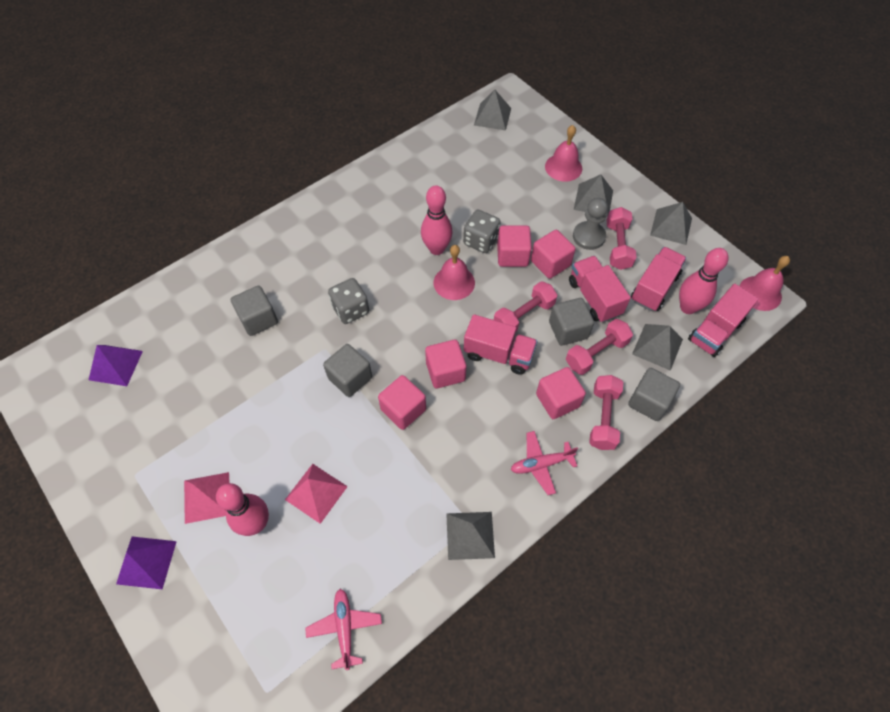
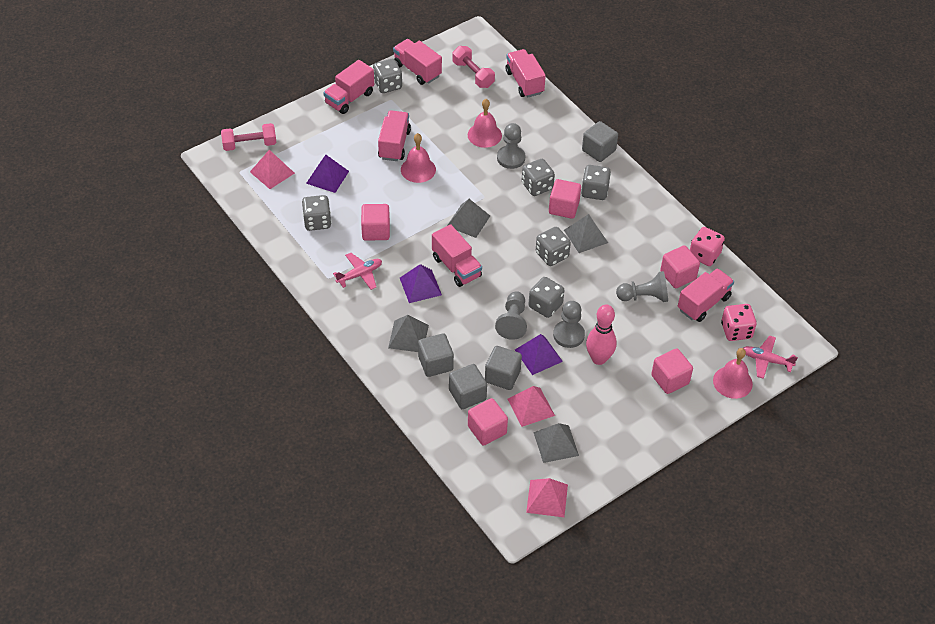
grey dice: 2 -> 6
grey pawn: 1 -> 4
grey pyramid: 5 -> 4
pink bowling pin: 3 -> 1
pink dice: 0 -> 2
pink dumbbell: 4 -> 2
pink pyramid: 2 -> 3
pink truck: 4 -> 6
purple pyramid: 2 -> 3

